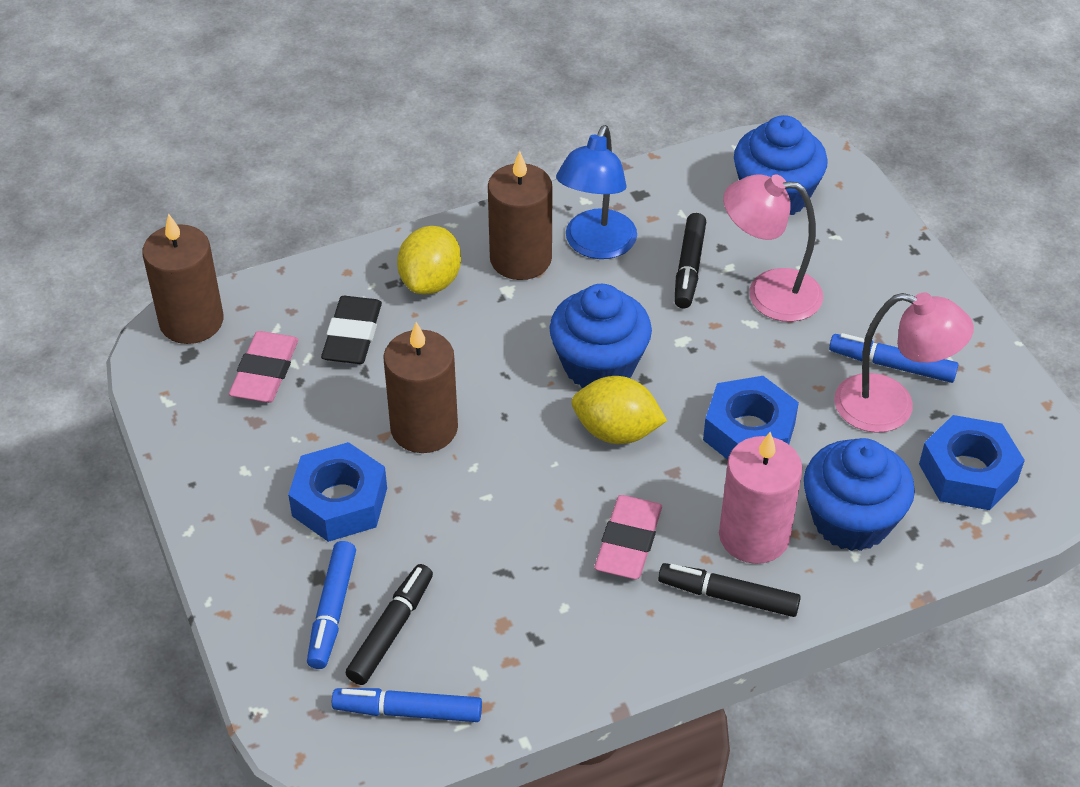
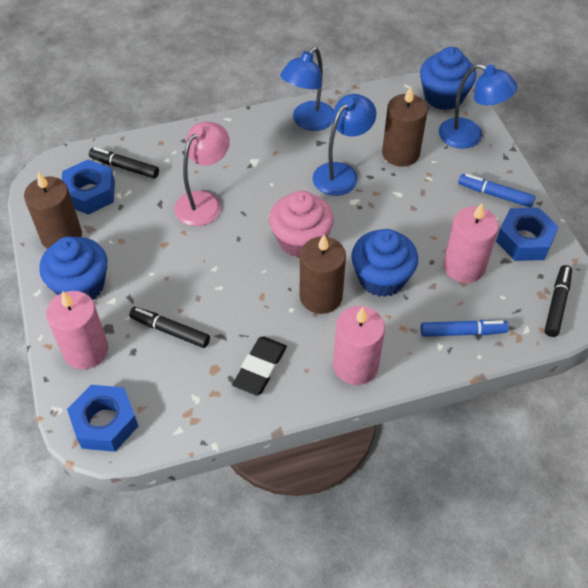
blue lamp: 1 -> 3
blue marker: 3 -> 2
pink candle: 1 -> 3
pink cupcake: 0 -> 1
pink eraser: 2 -> 0
pink lamp: 2 -> 1
yellow lemon: 2 -> 0

